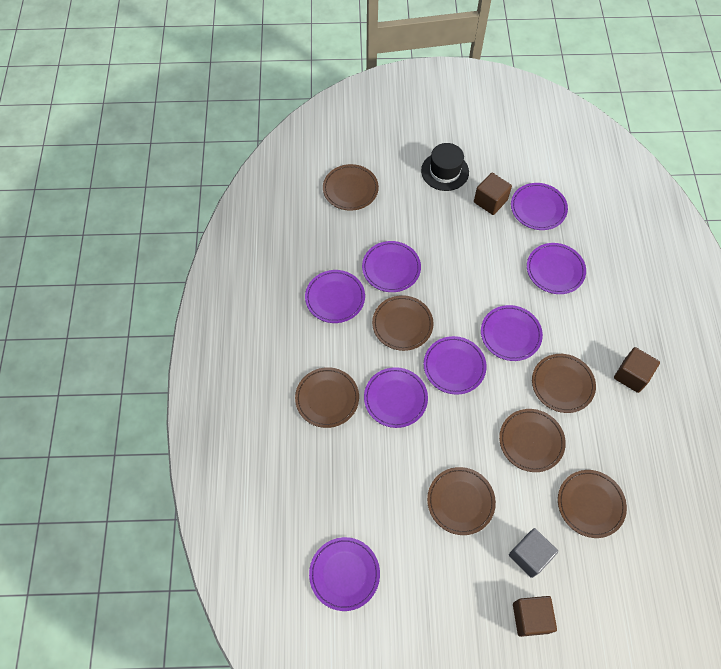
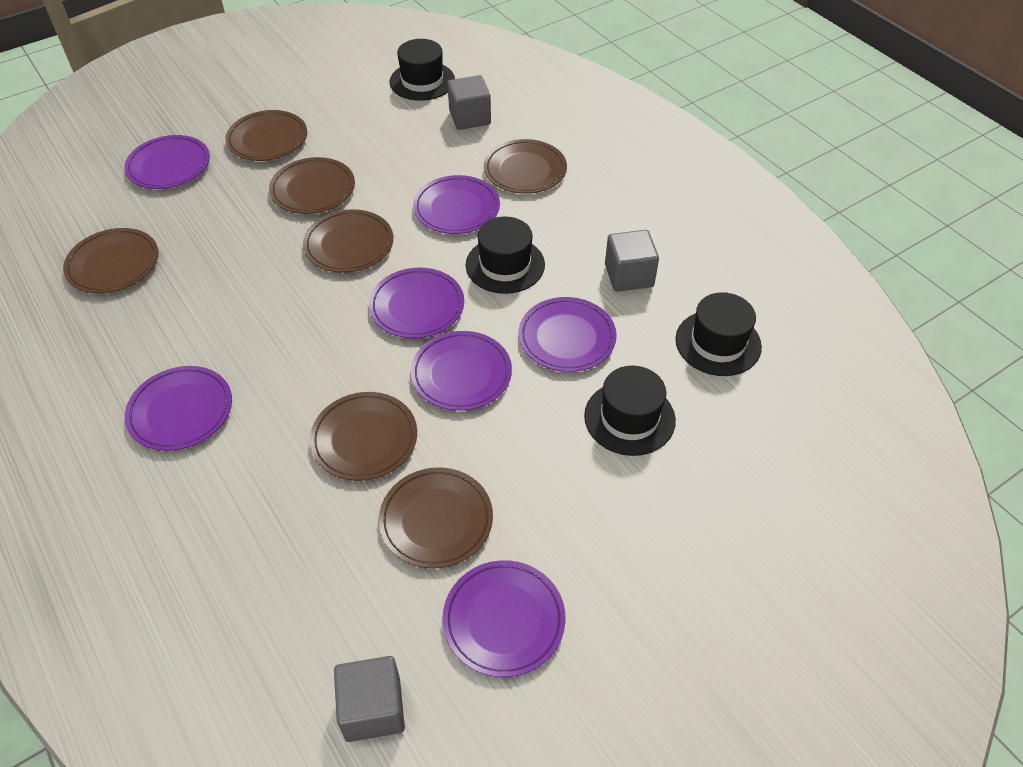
black hat: 1 -> 4
brown cube: 3 -> 0
grey cube: 1 -> 3
purple plate: 8 -> 7

